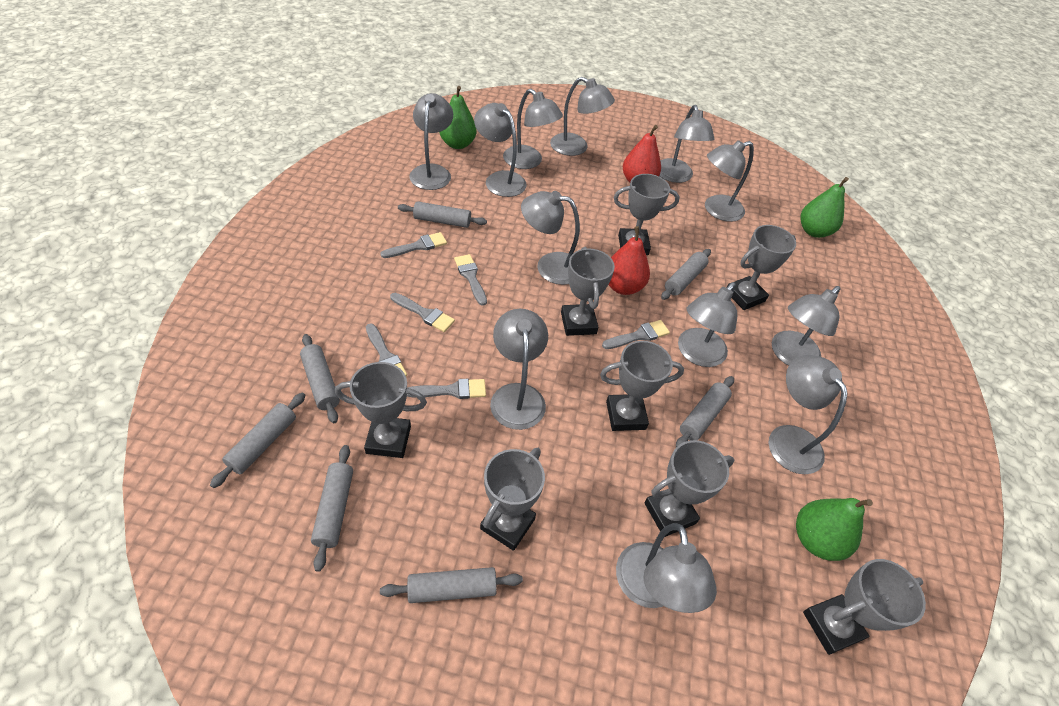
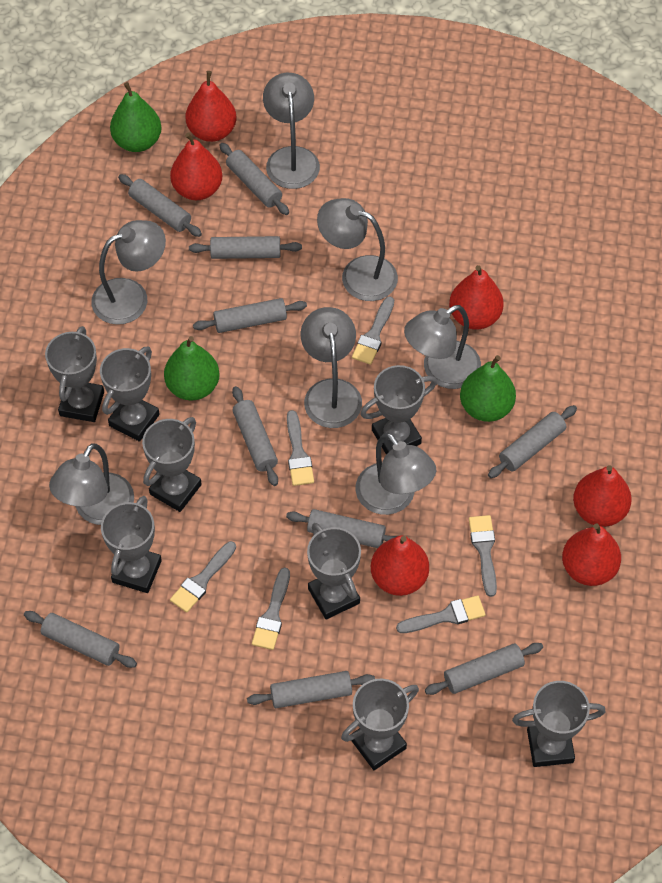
grey lamp: 12 -> 7
grey rolling pin: 7 -> 10
red pear: 2 -> 6

